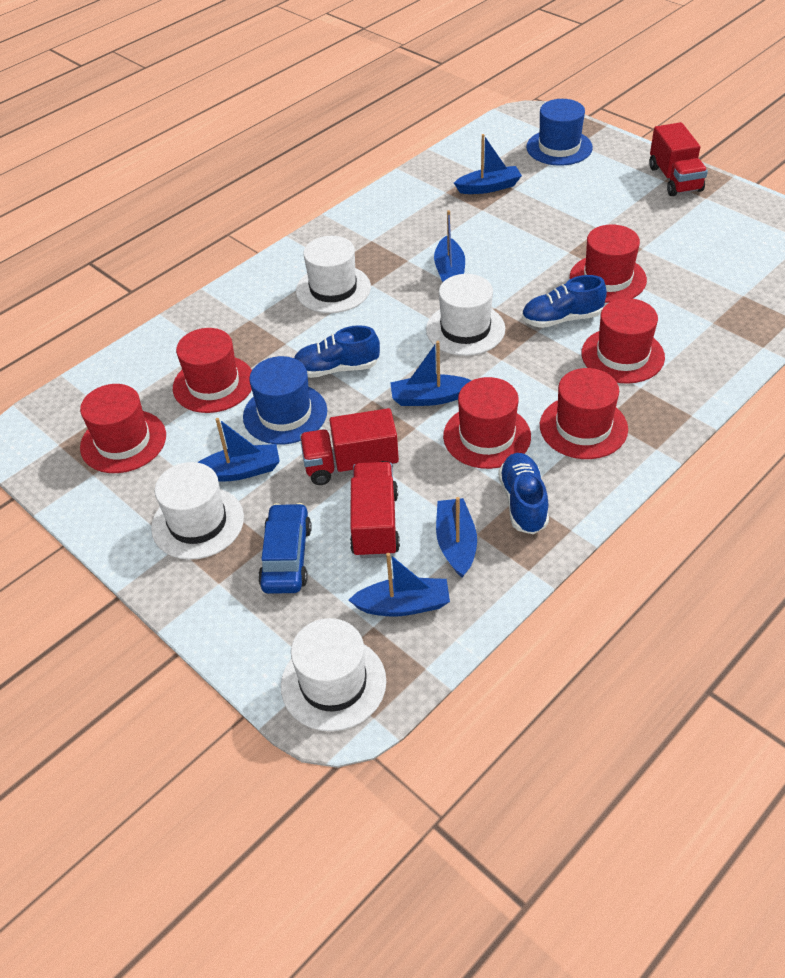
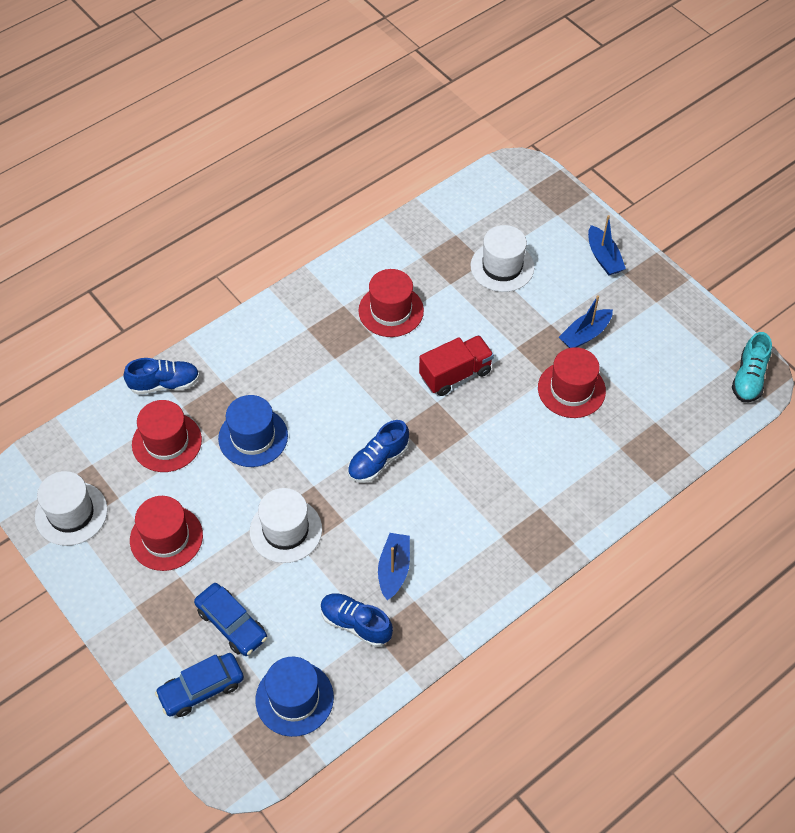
blue boat: 6 -> 3
blue car: 1 -> 2
red hat: 6 -> 4
red truck: 3 -> 1
turquoise shoe: 0 -> 1
white hat: 4 -> 3

